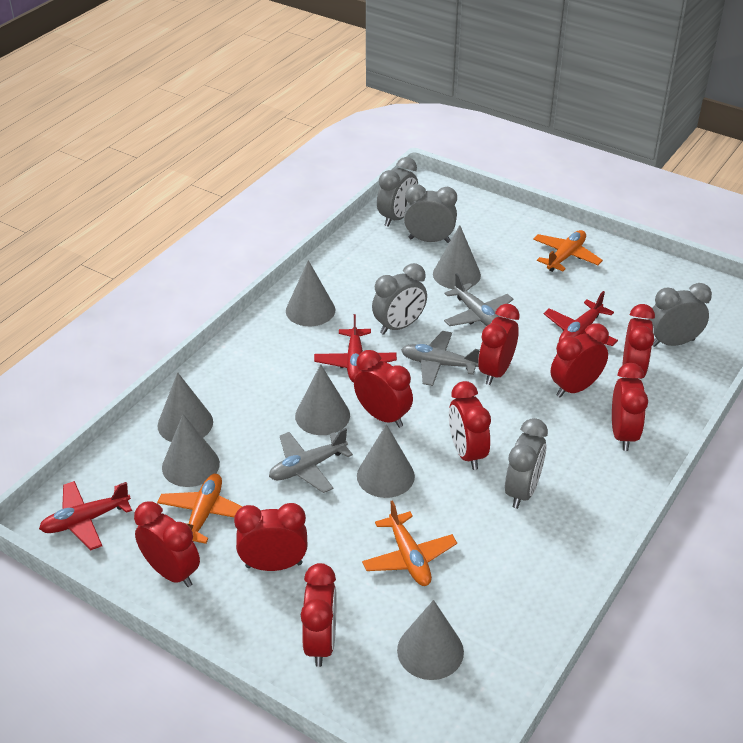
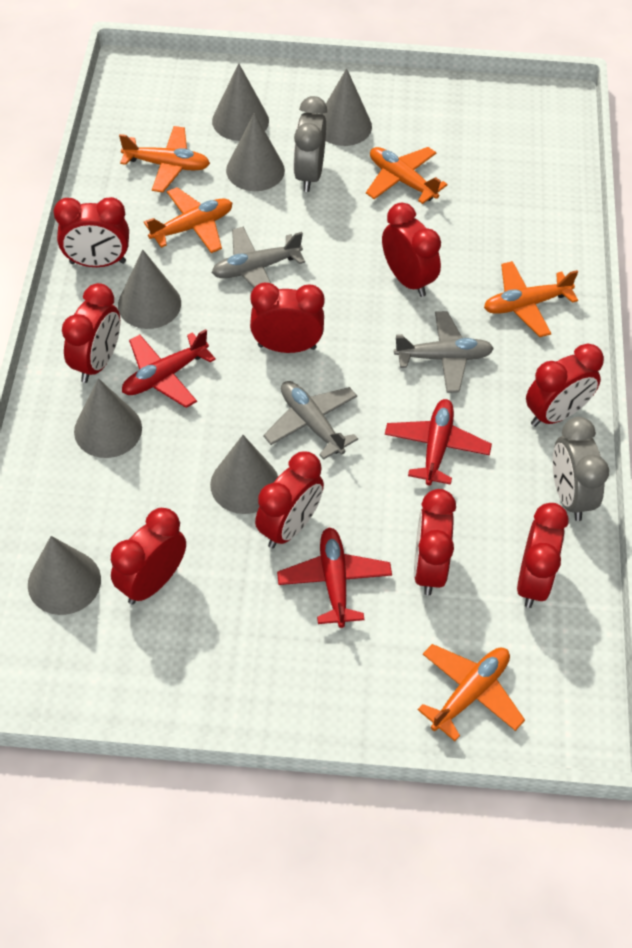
grey clock: 5 -> 2
orange plane: 3 -> 5

